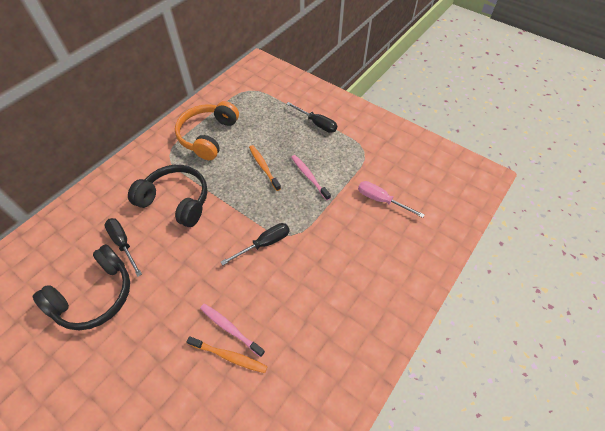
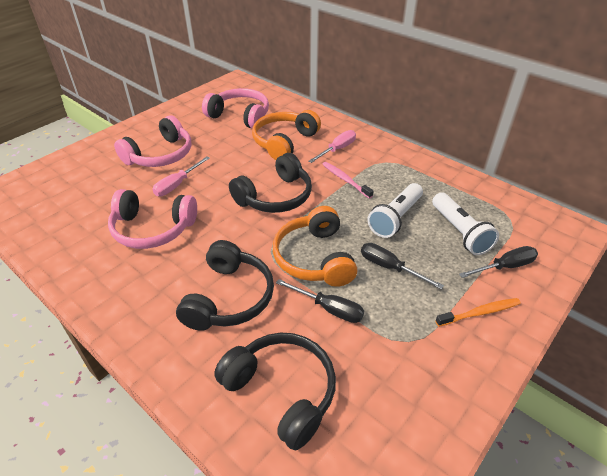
black headphones: 2 -> 3
orange headphones: 1 -> 2
orange toothbrush: 2 -> 1
pink headphones: 0 -> 3
pink screwdriver: 1 -> 2
pink toothbrush: 2 -> 1
white flashlight: 0 -> 2

